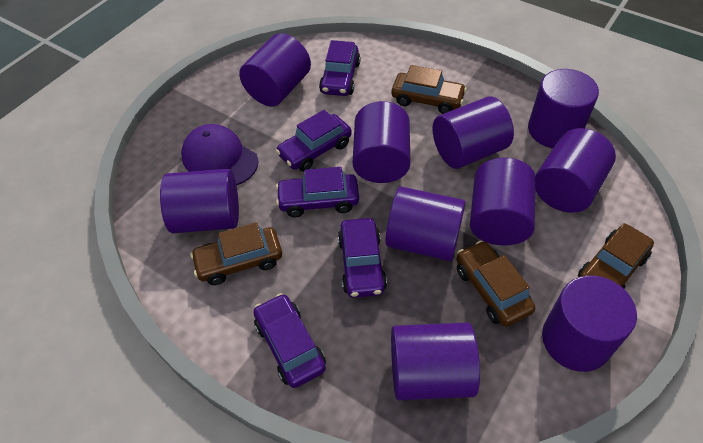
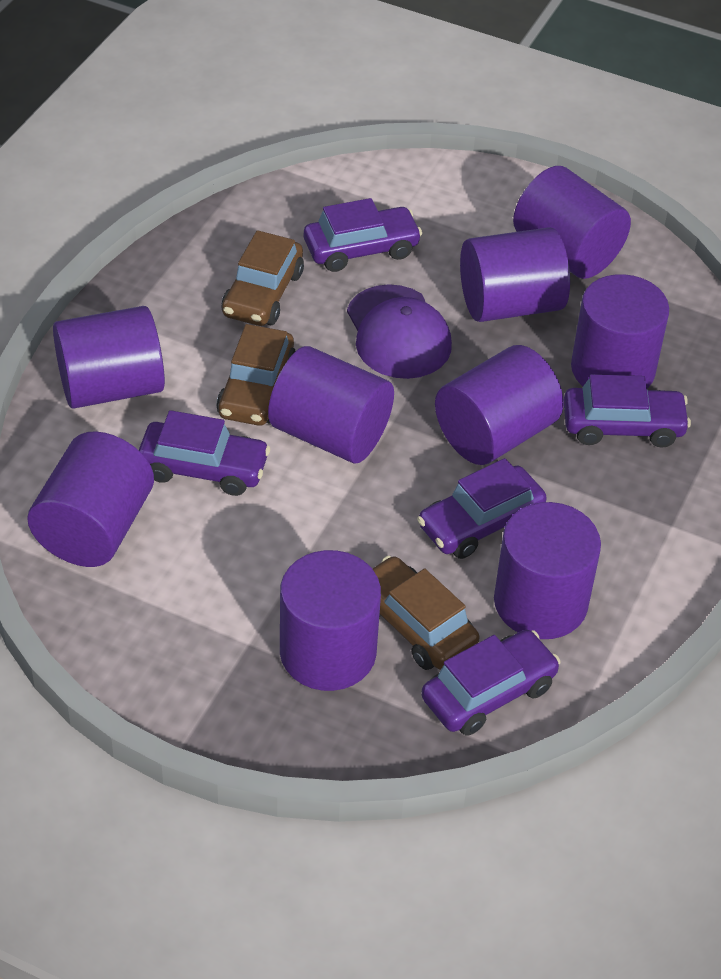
brown car: 4 -> 3
purple cylinder: 10 -> 9

